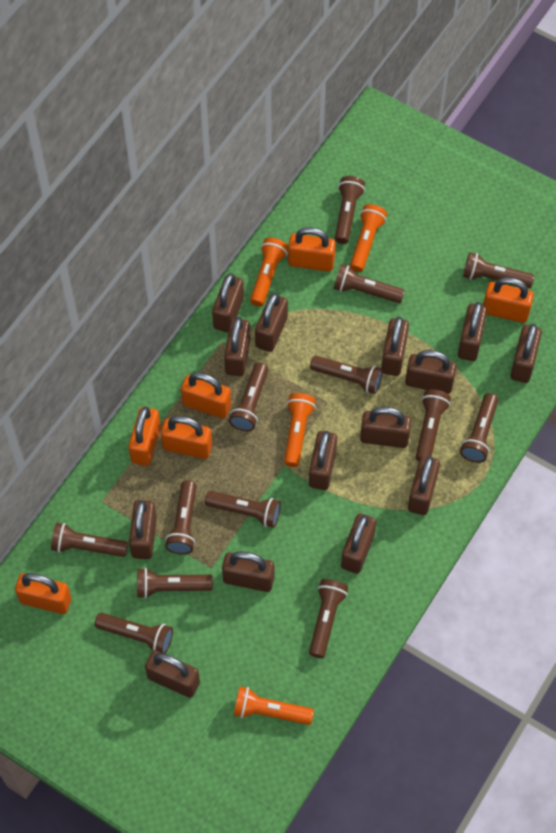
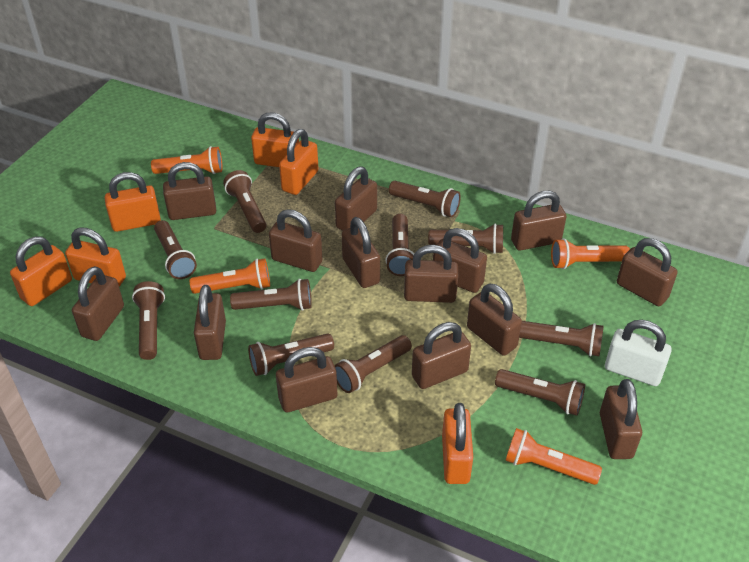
brown flashlight: 13 -> 11
white padlock: 0 -> 1

